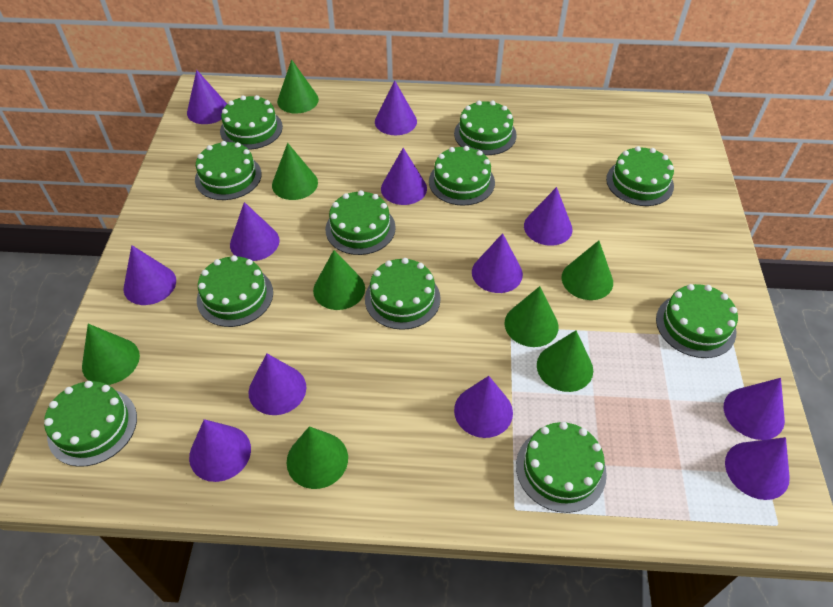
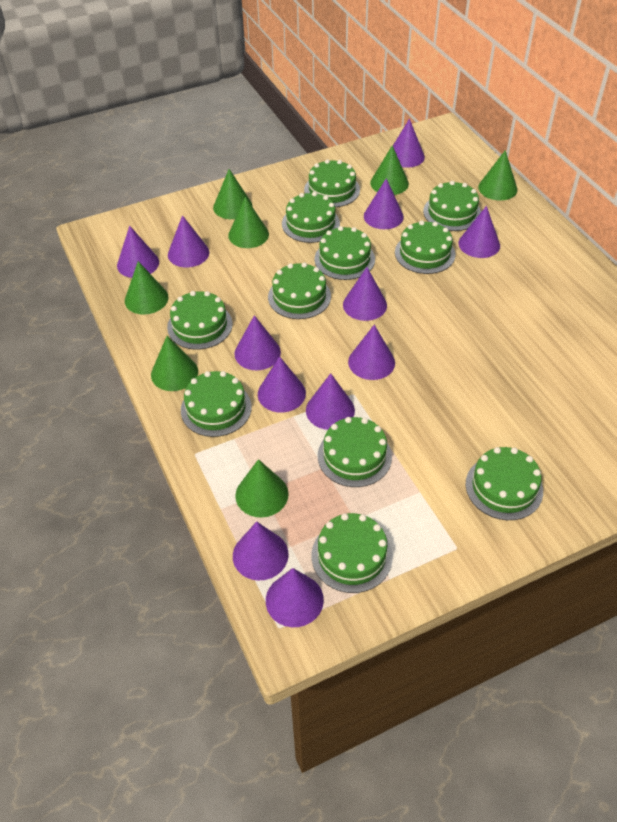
green cone: 8 -> 7

